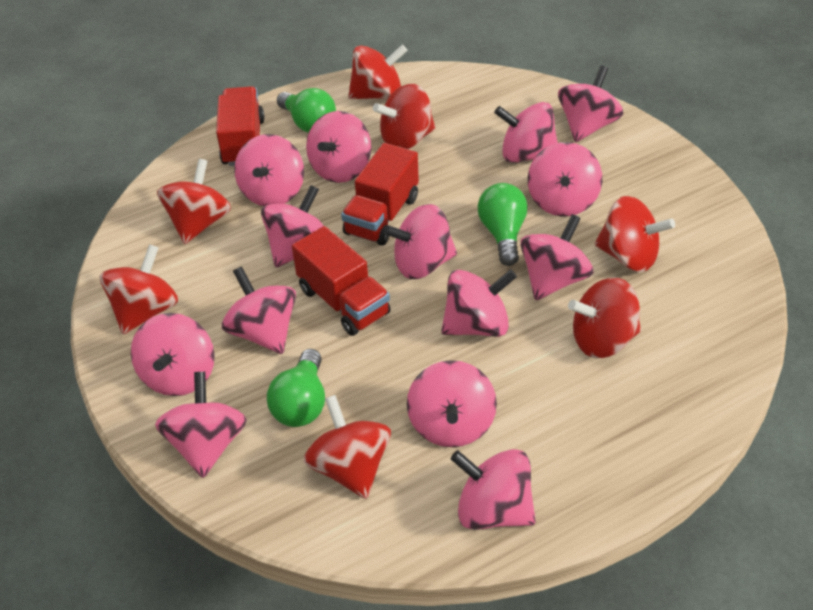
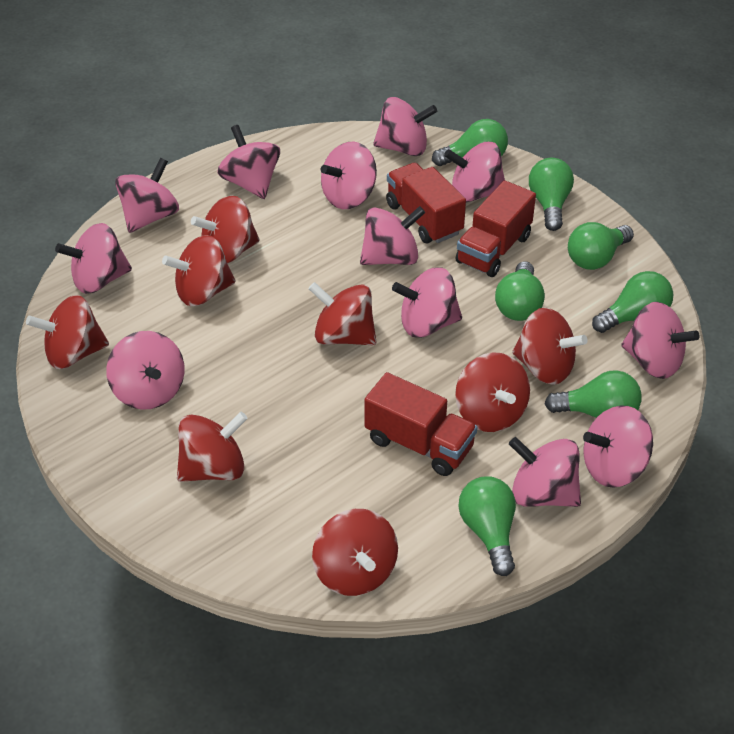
green light bulb: 3 -> 7
pink spinning top: 14 -> 12
red spinning top: 7 -> 8

